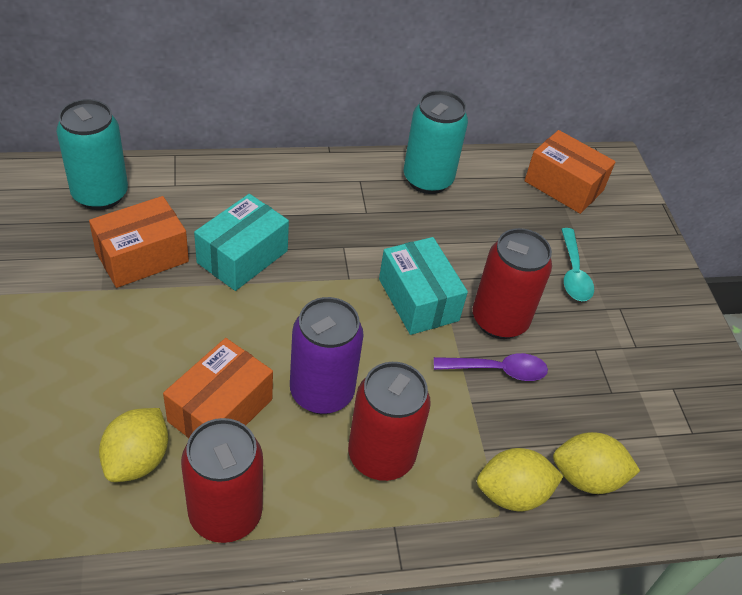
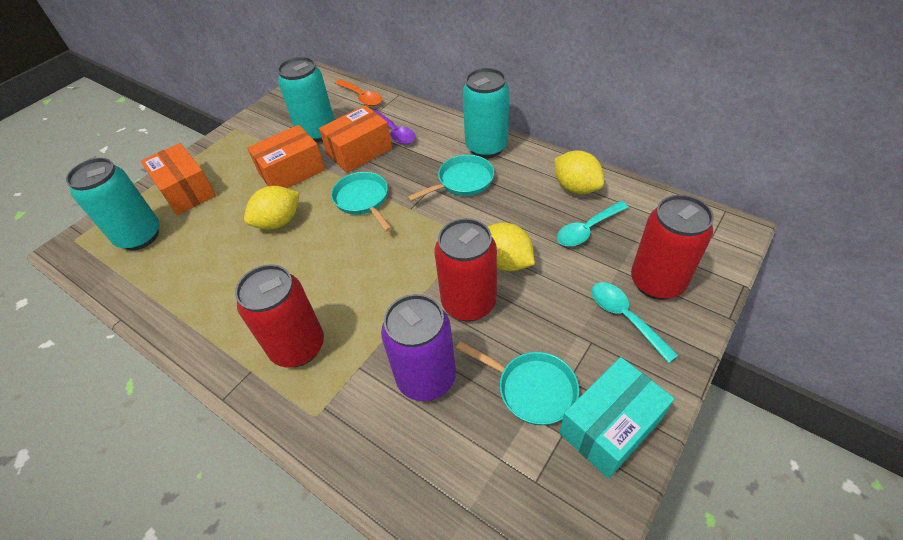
orange spoon: 0 -> 1
turquoise box: 2 -> 1
turquoise can: 2 -> 3
turquoise pan: 0 -> 3
turquoise spoon: 1 -> 2

